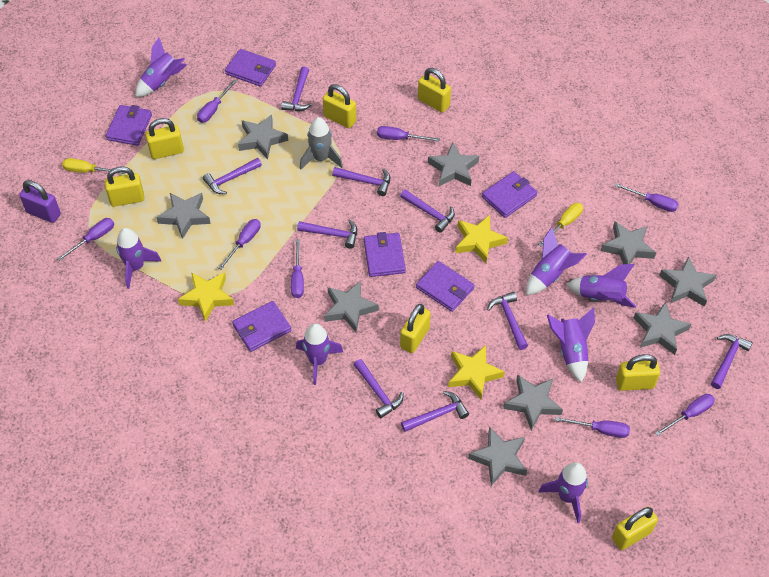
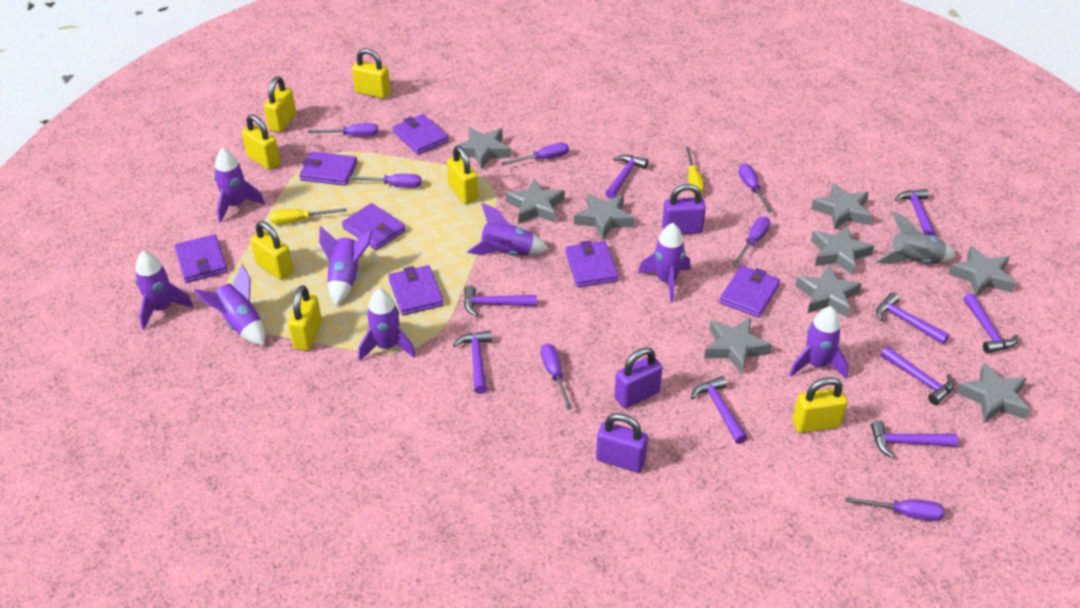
purple padlock: 1 -> 3
purple rocket: 7 -> 8
purple screwdriver: 8 -> 7
purple wallet: 6 -> 7
yellow star: 3 -> 0

